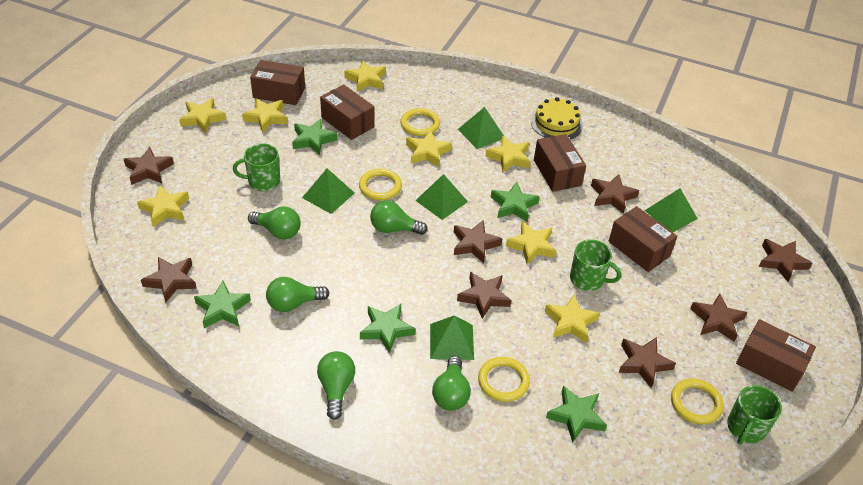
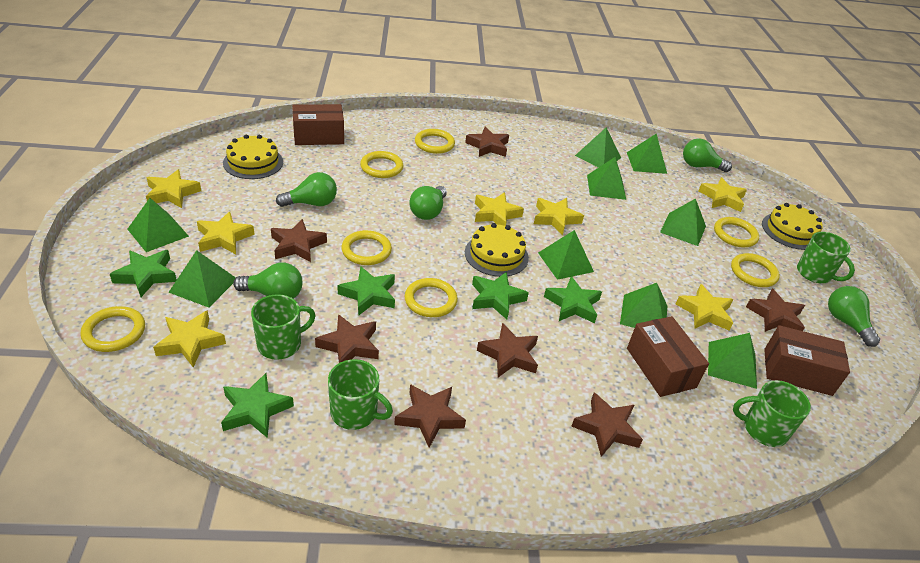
brown box: 5 -> 3
brown star: 8 -> 7
green mug: 3 -> 4
green pyramid: 5 -> 9
yellow cake: 1 -> 3
yellow ring: 4 -> 7
yellow star: 8 -> 7

